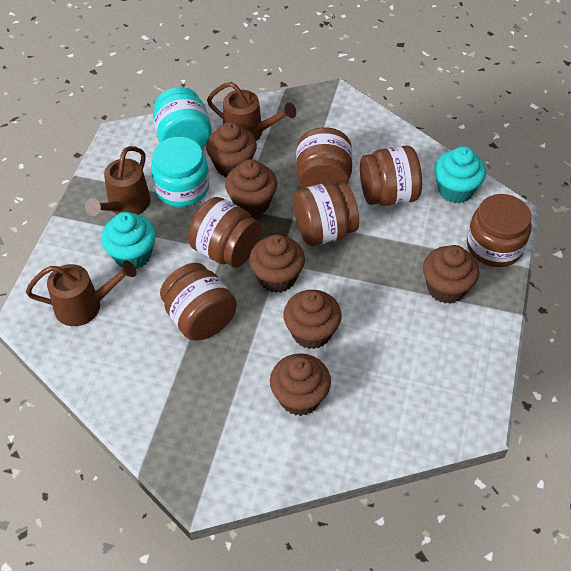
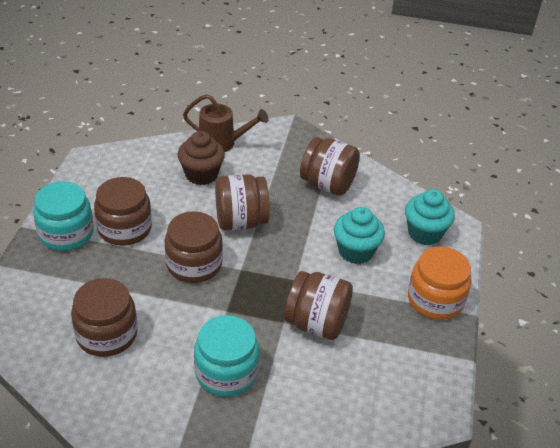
brown cupcake: 6 -> 1
brown watering can: 3 -> 1
orange jar: 0 -> 1

